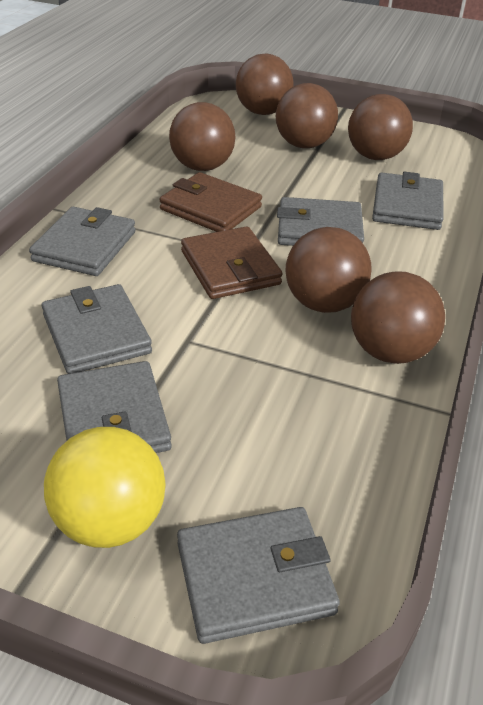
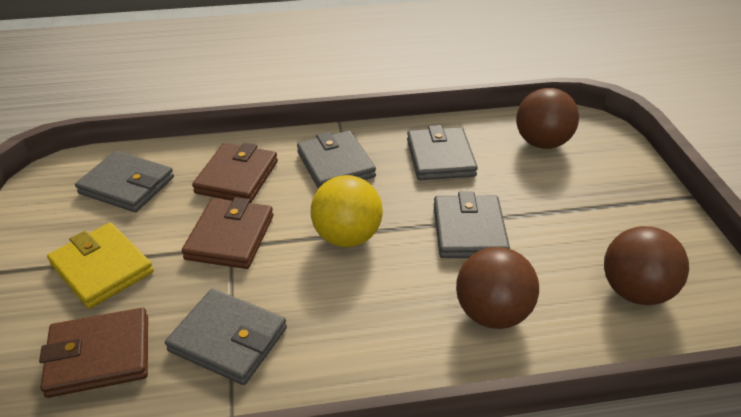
brown ball: 6 -> 3
brown wallet: 2 -> 3
grey wallet: 6 -> 5
yellow wallet: 0 -> 1

